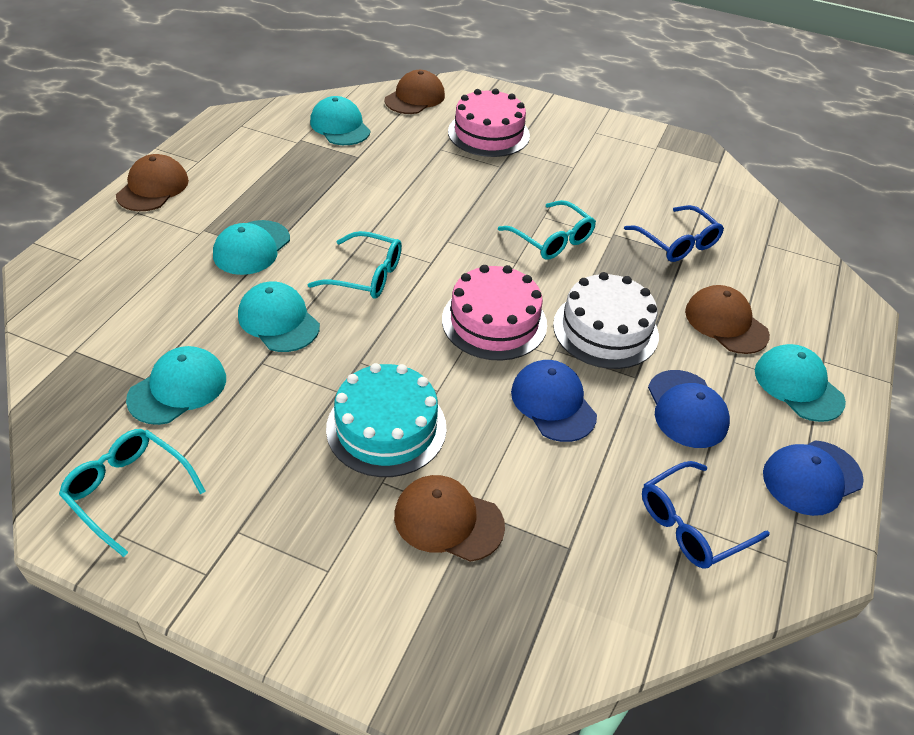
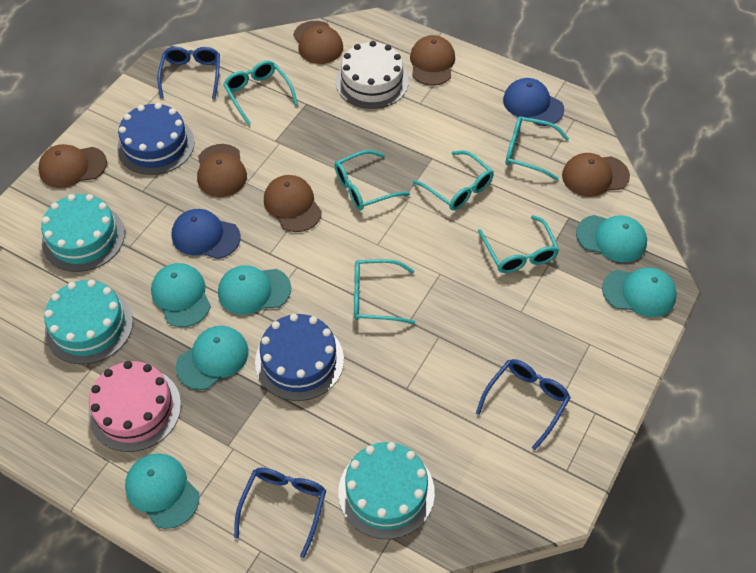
blue cake: 0 -> 2
blue cap: 3 -> 2
blue glasses: 2 -> 3
brown cap: 4 -> 6
pink cake: 2 -> 1
turquoise cake: 1 -> 3
turquoise cap: 5 -> 6
turquoise glasses: 3 -> 6

